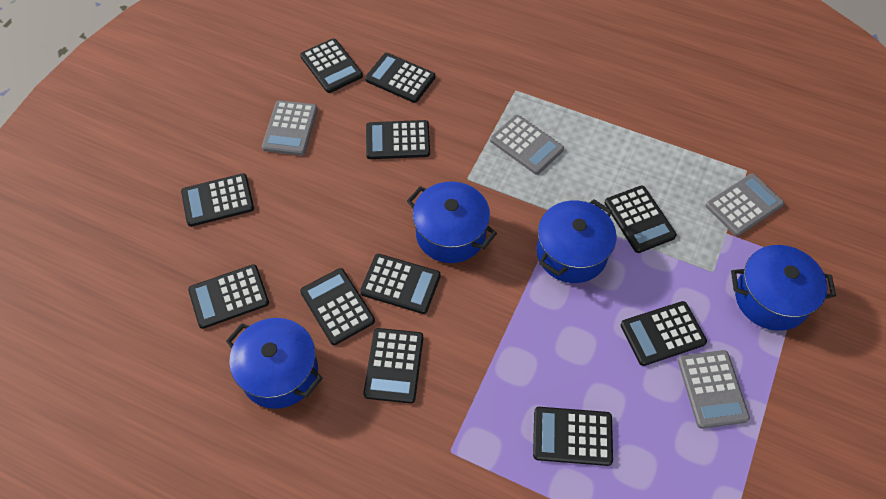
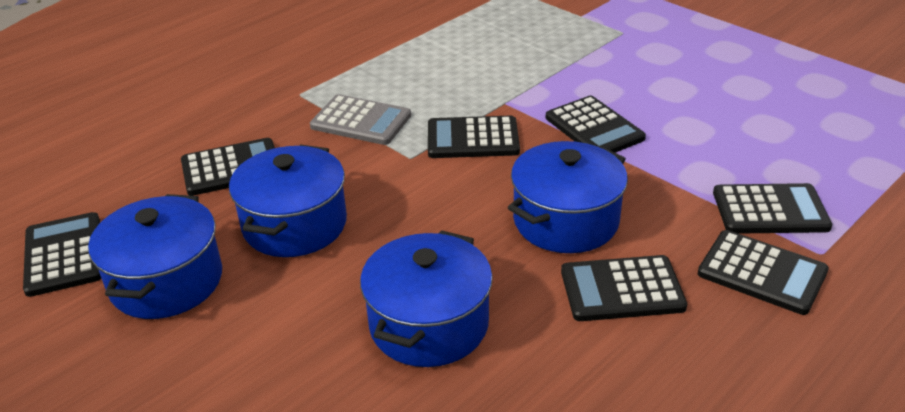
black calculator: 11 -> 7
grey calculator: 4 -> 1

